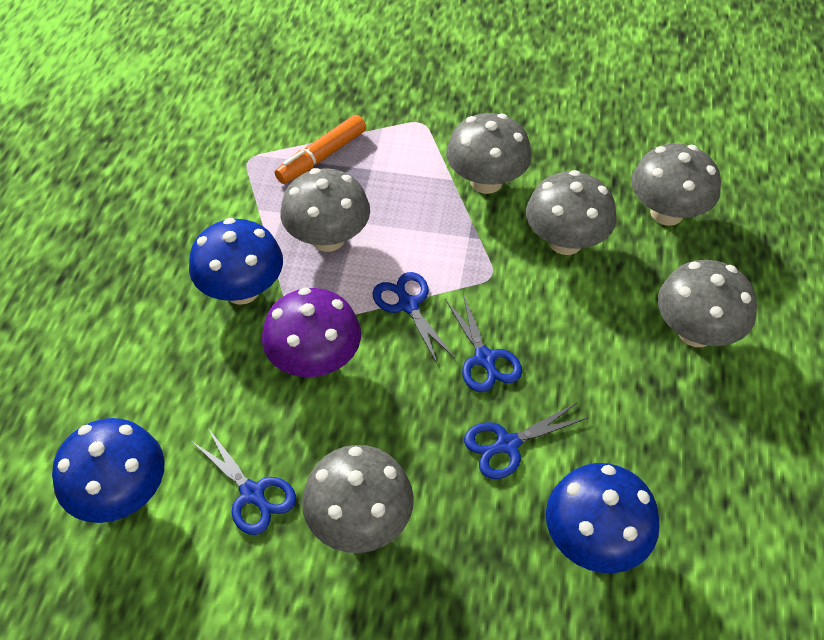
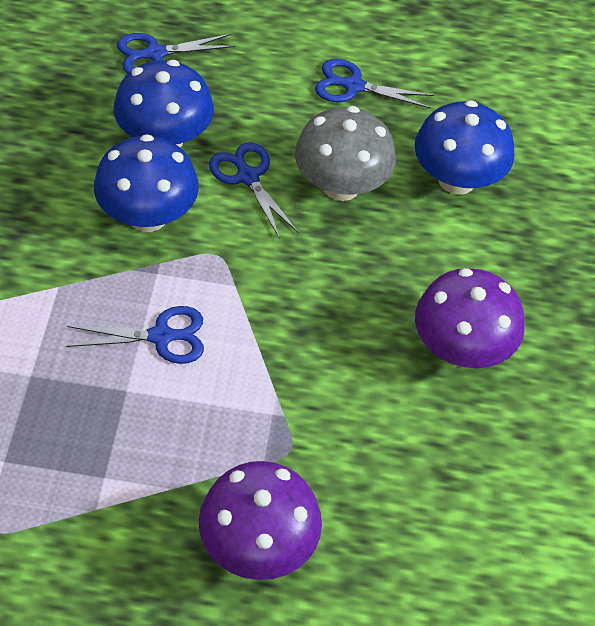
grey mushroom: 6 -> 1
orange marker: 1 -> 0
purple mushroom: 1 -> 2

